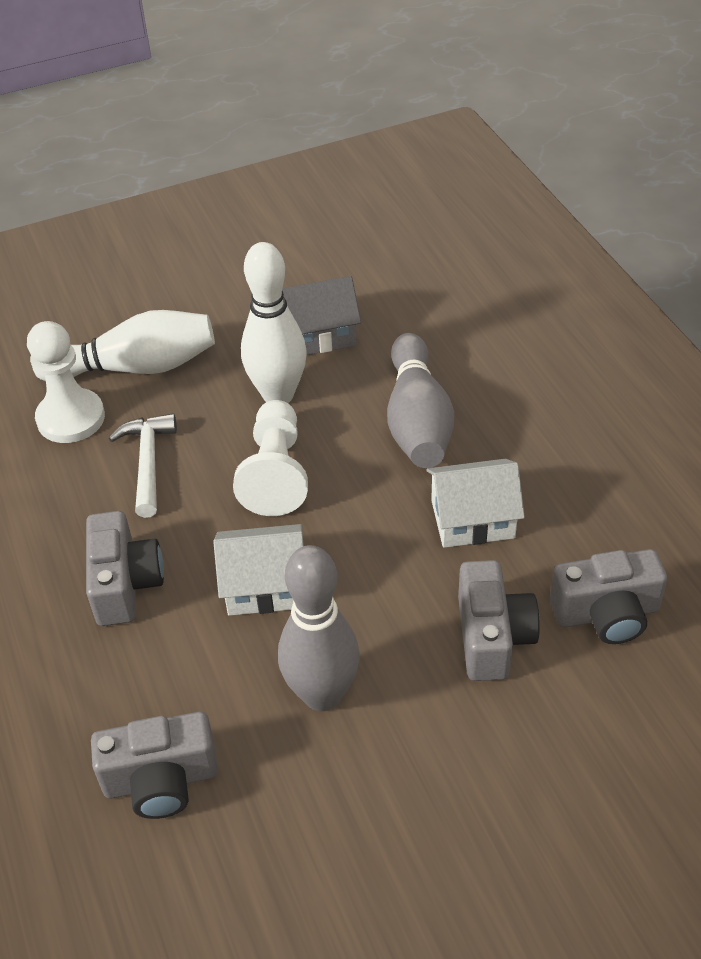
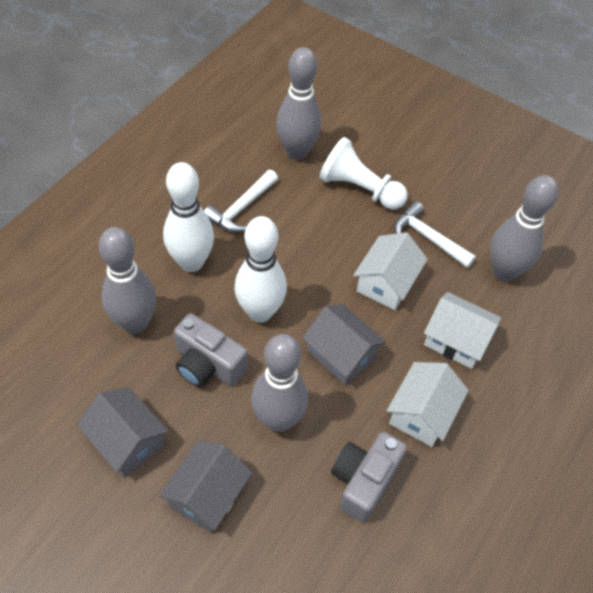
grey bowling pin: 2 -> 4
grey camera: 4 -> 2
grey house: 1 -> 3
white hammer: 1 -> 2
white house: 2 -> 3
white pawn: 2 -> 1

